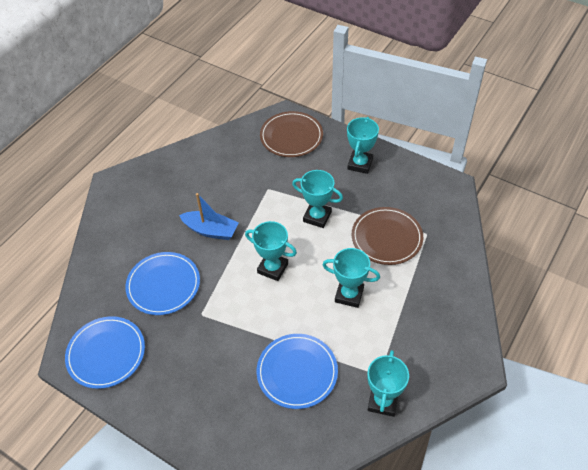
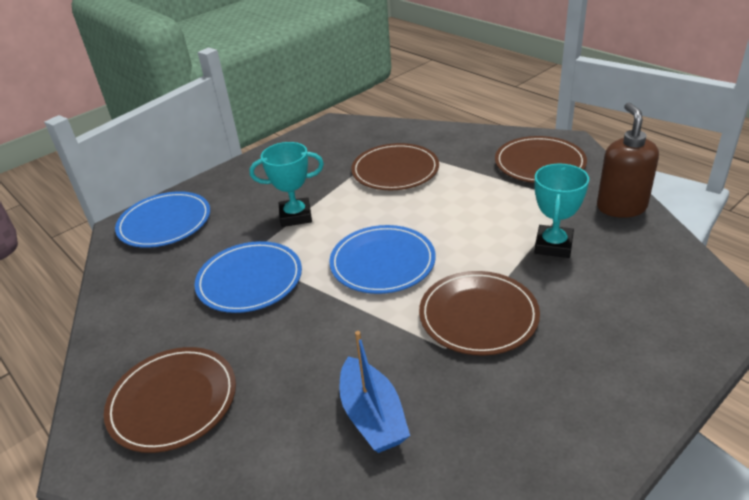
brown plate: 2 -> 4
brown soap dispenser: 0 -> 1
turquoise trophy: 5 -> 2

